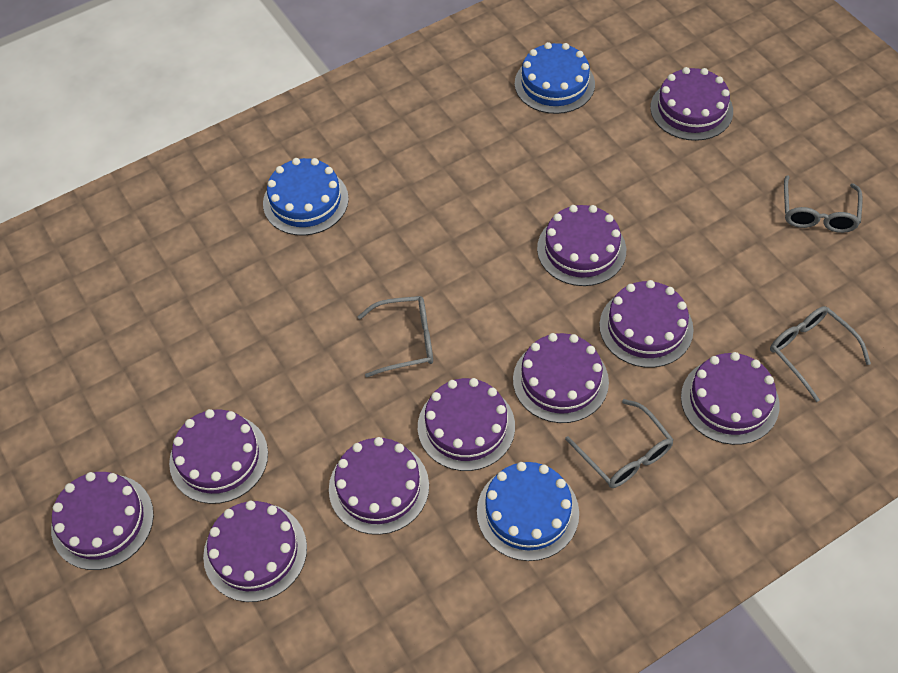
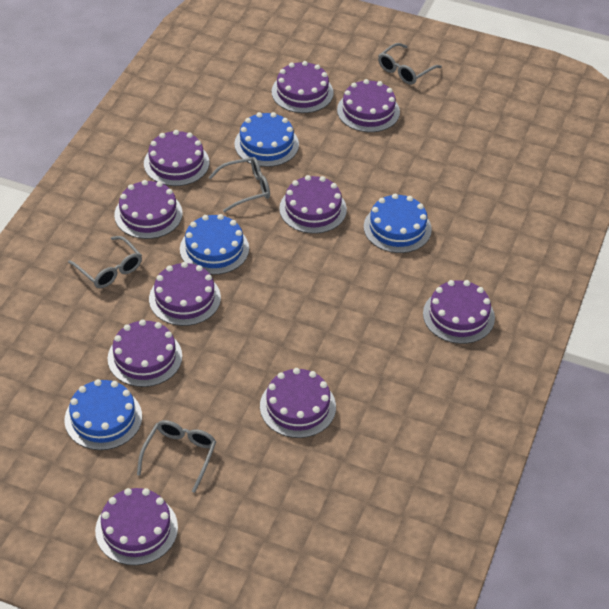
blue cake: 3 -> 4

